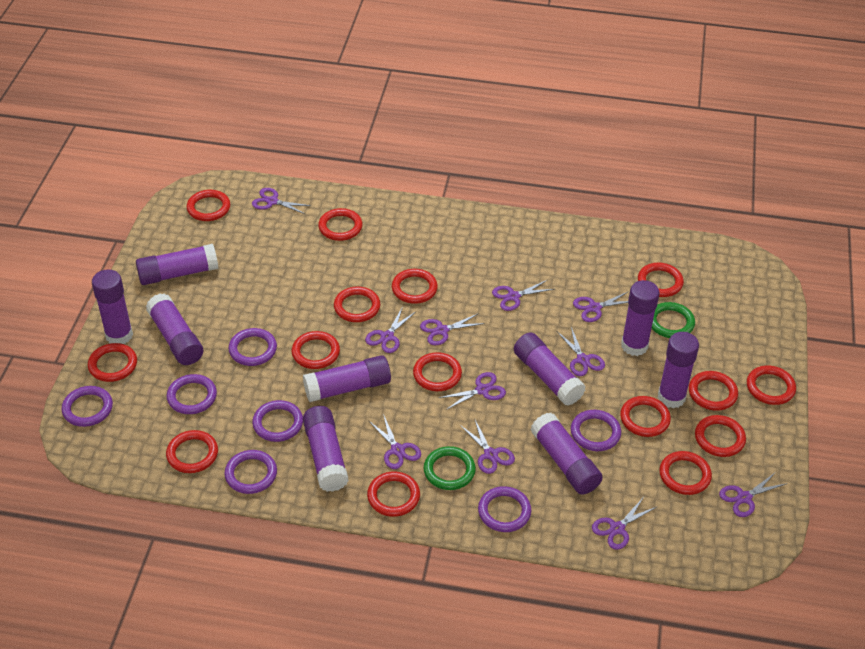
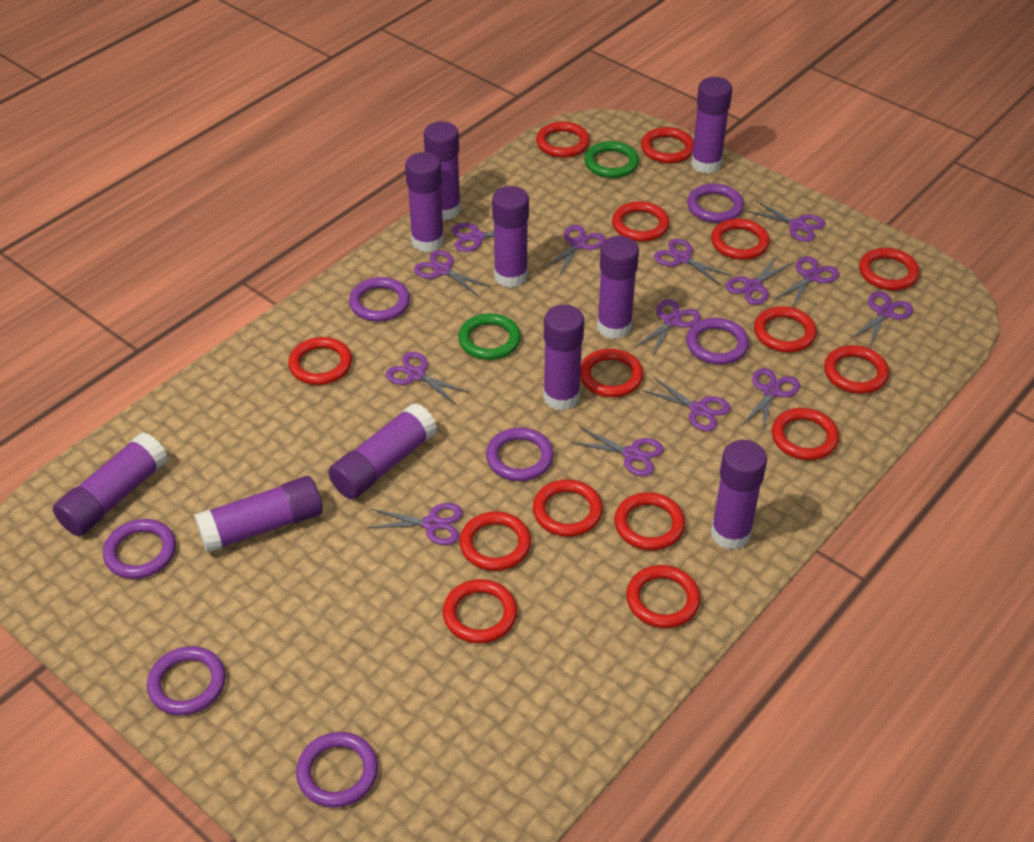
purple glue stick: 9 -> 10
purple scissors: 11 -> 14

